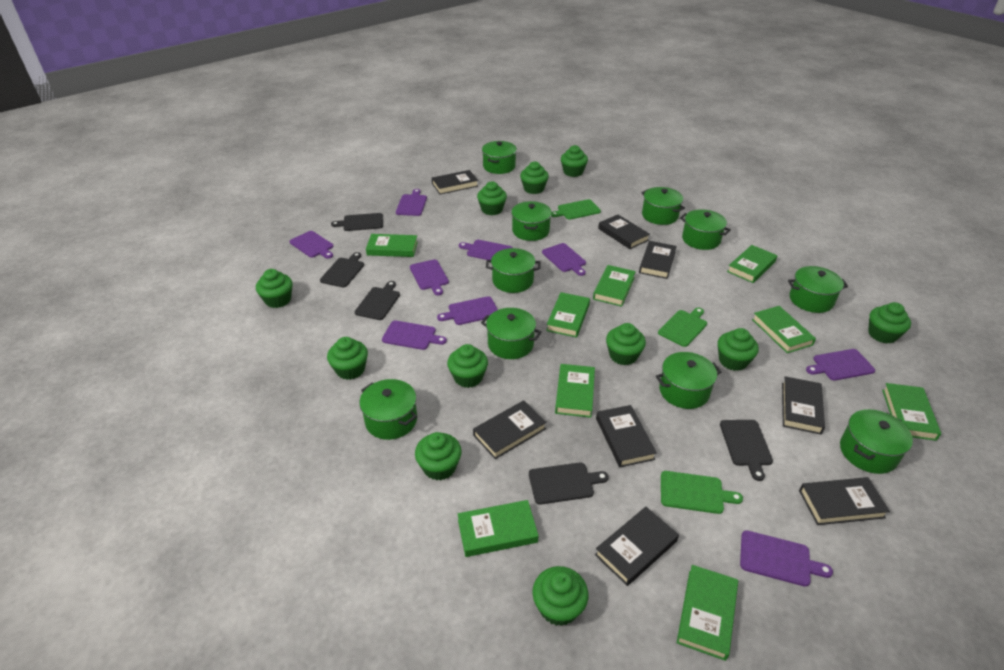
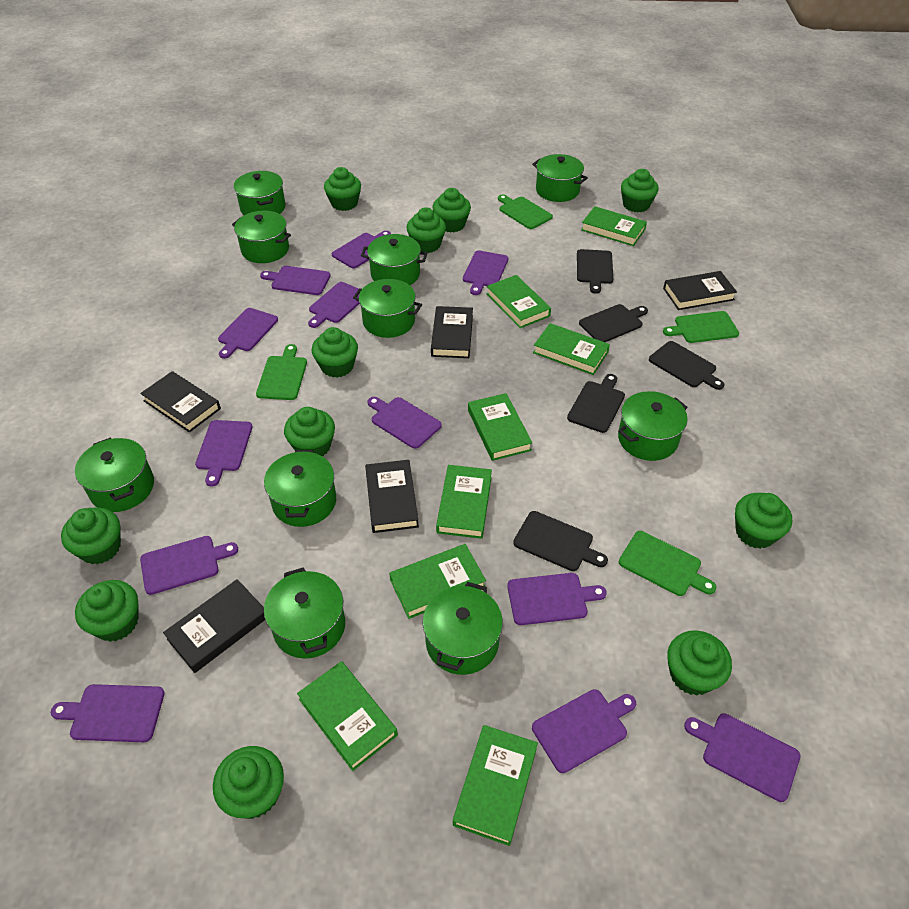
black book: 8 -> 5
green book: 9 -> 8
green cutting board: 3 -> 4
purple cutting board: 9 -> 12

